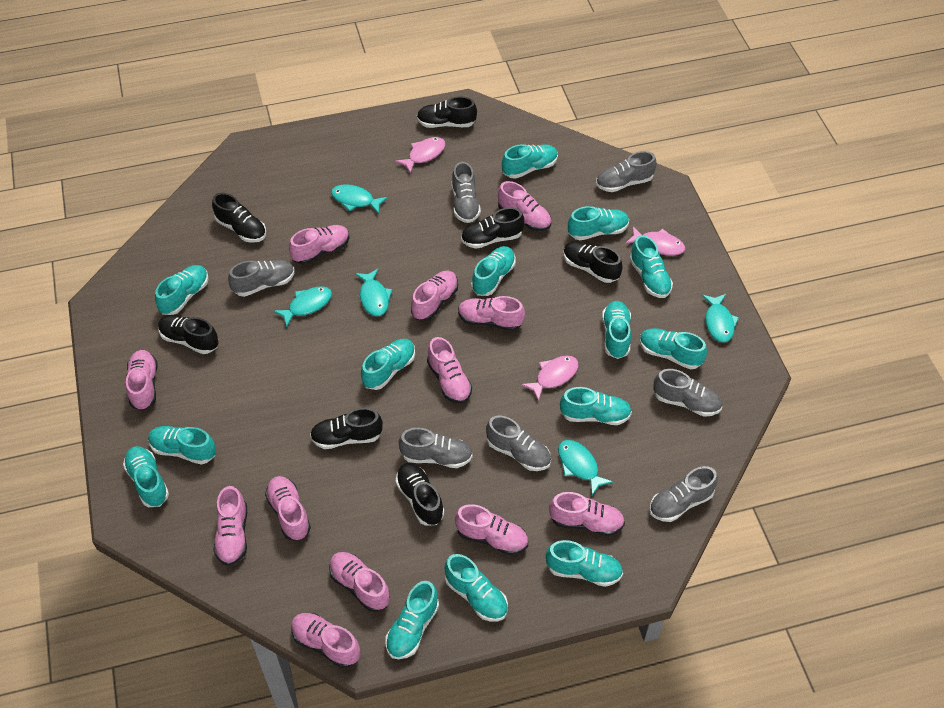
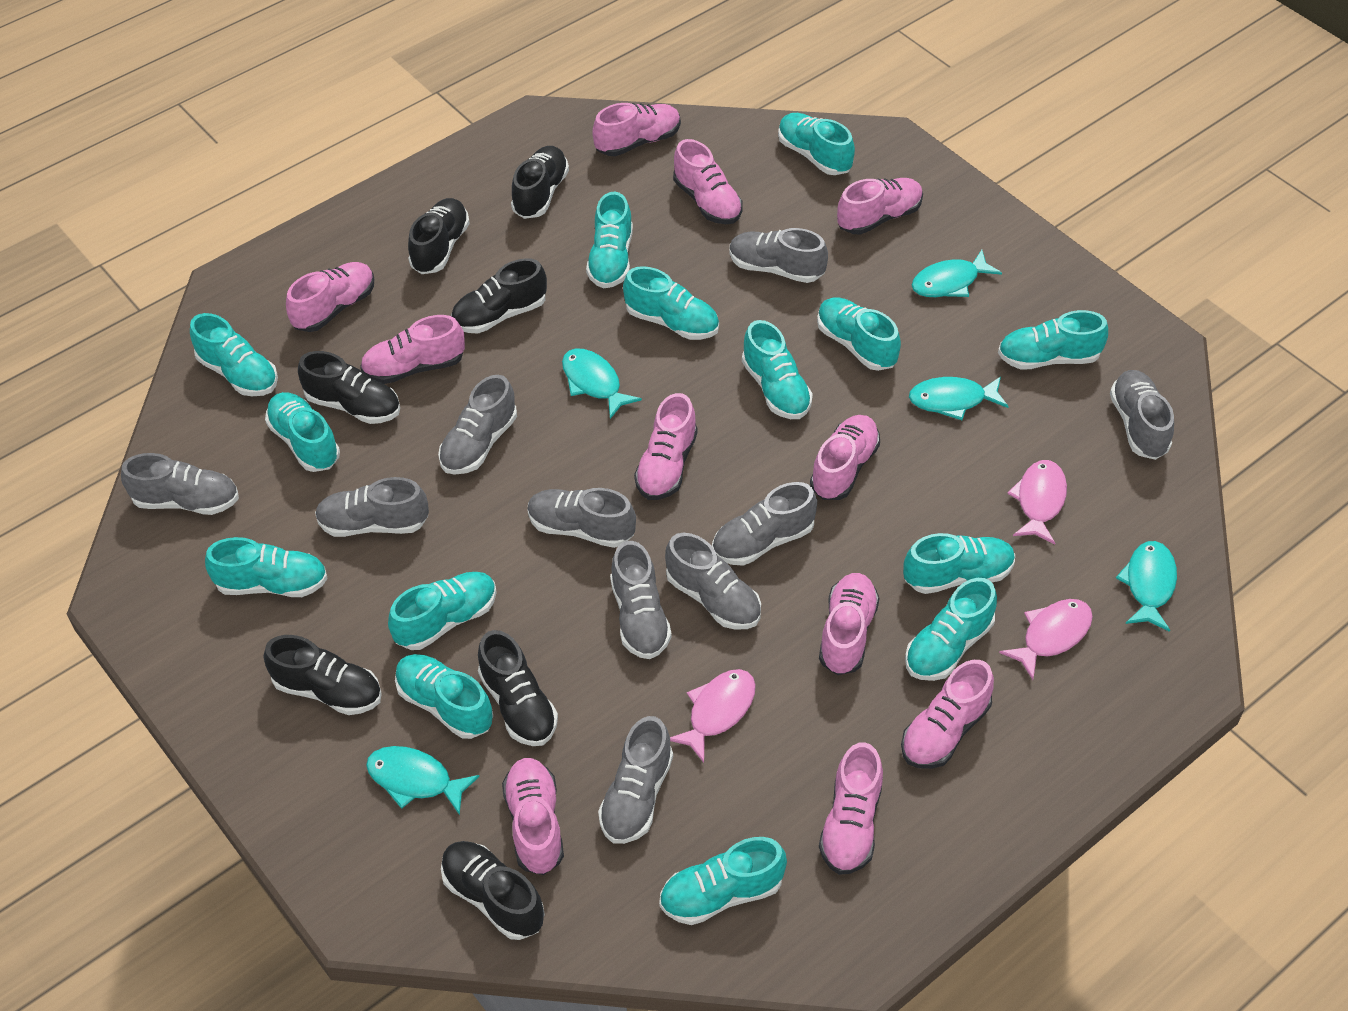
grey shoe: 7 -> 10
pink shoe: 12 -> 11

